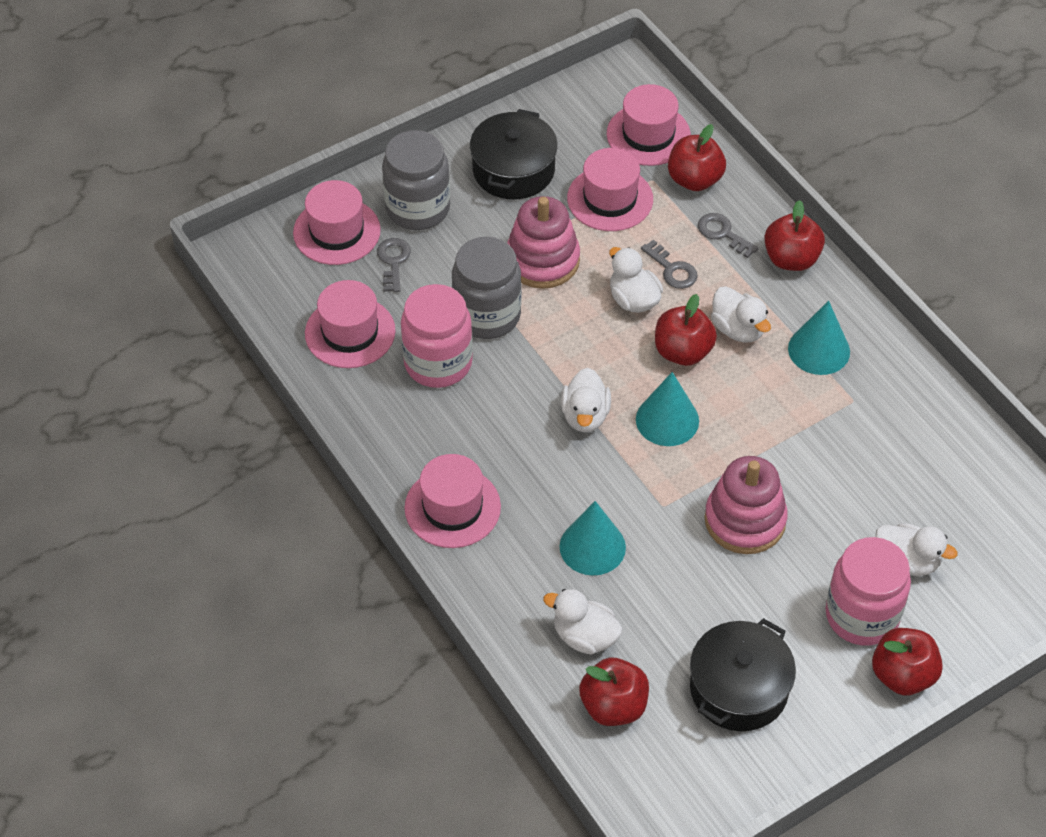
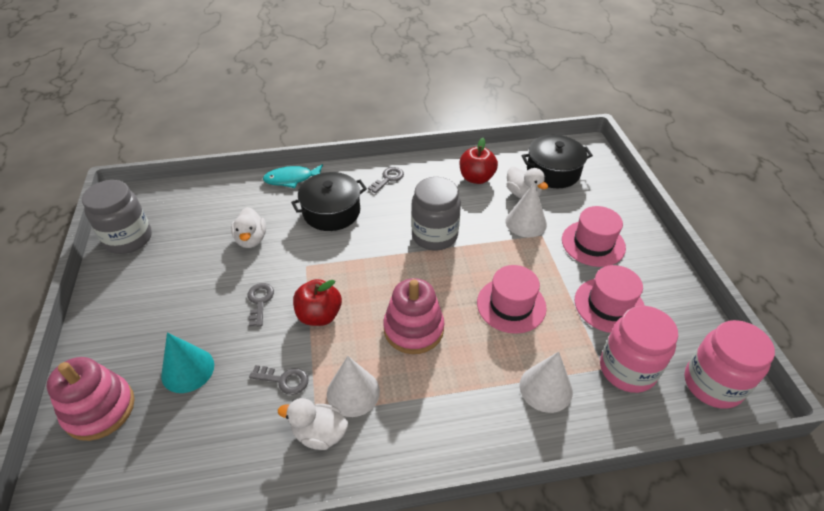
pink hat: 5 -> 3
red apple: 5 -> 2
turquoise cone: 3 -> 1
turquoise fish: 0 -> 1
white cone: 0 -> 3
white duck: 5 -> 3

